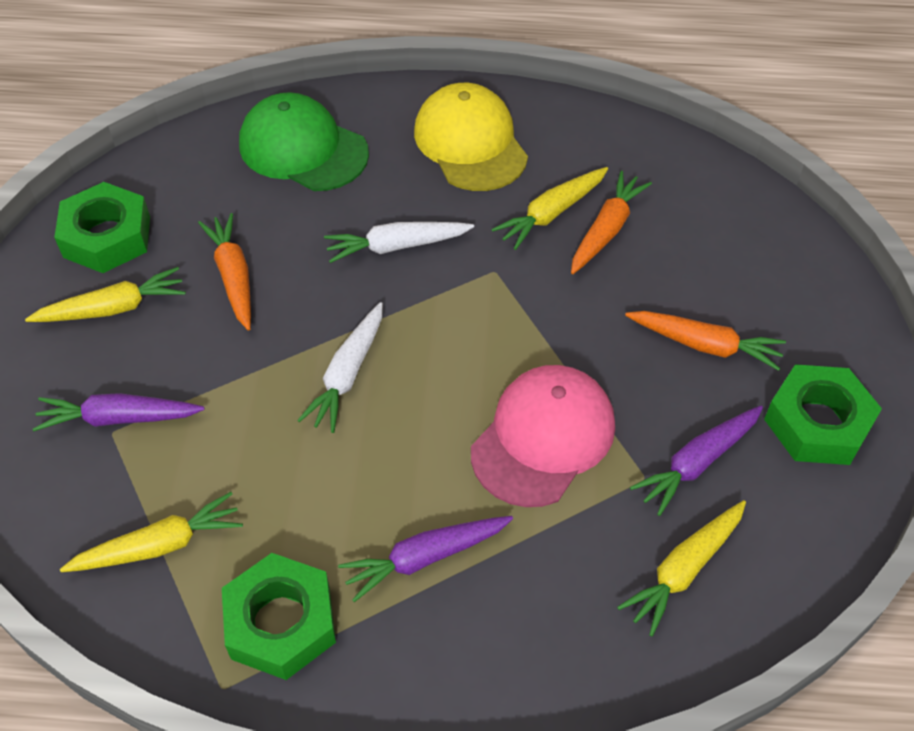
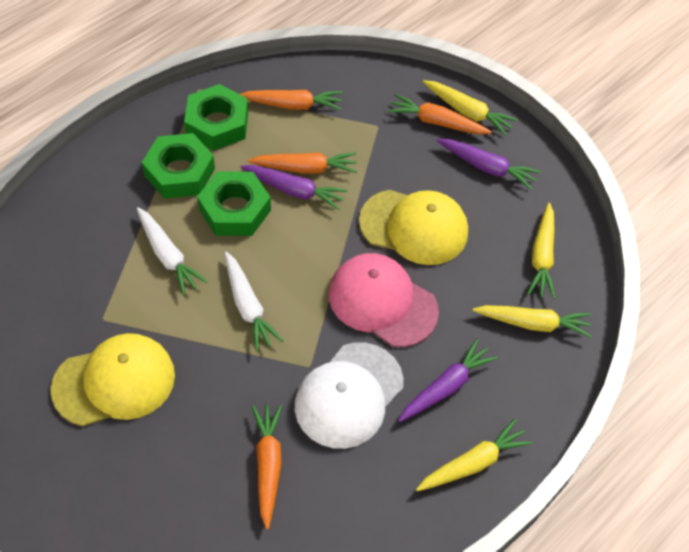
green cap: 1 -> 0
orange carrot: 3 -> 4
white cap: 0 -> 1
yellow cap: 1 -> 2

